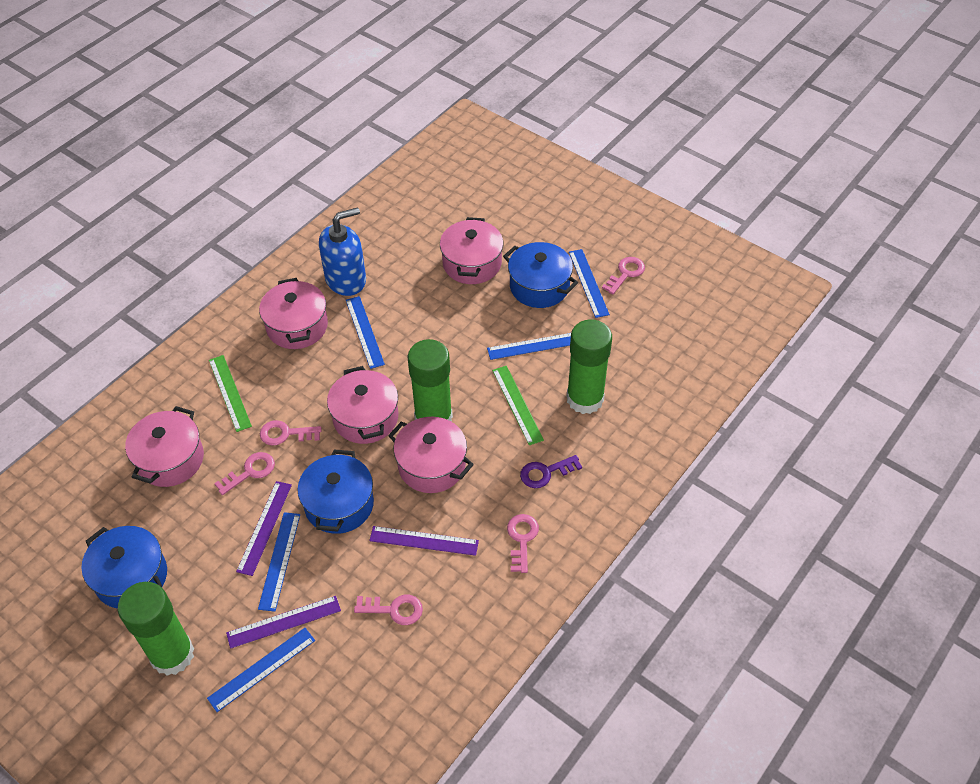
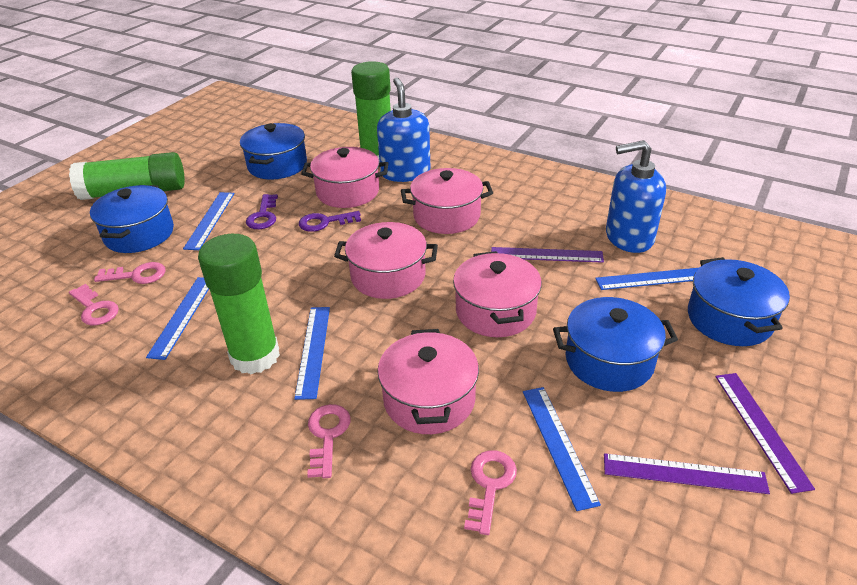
blue pot: 3 -> 4
blue soap dispenser: 1 -> 2
green ruler: 2 -> 0
pink key: 5 -> 4
purple key: 1 -> 2

